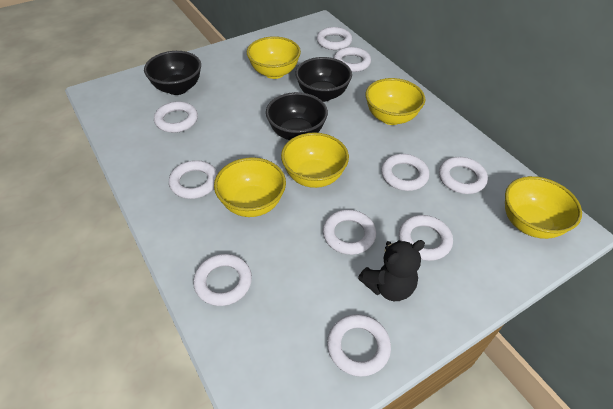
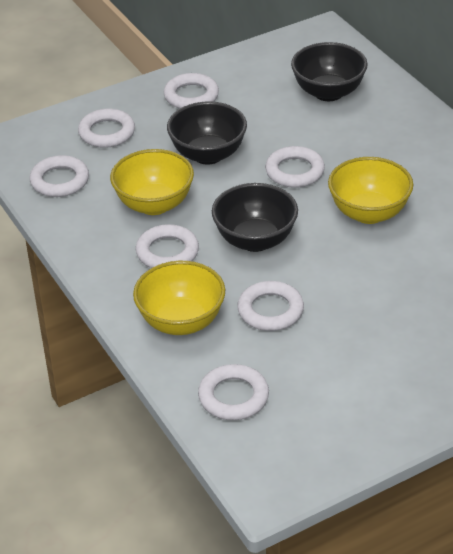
black teddy bear: 1 -> 0
white ring: 10 -> 7
yellow bowl: 5 -> 3

